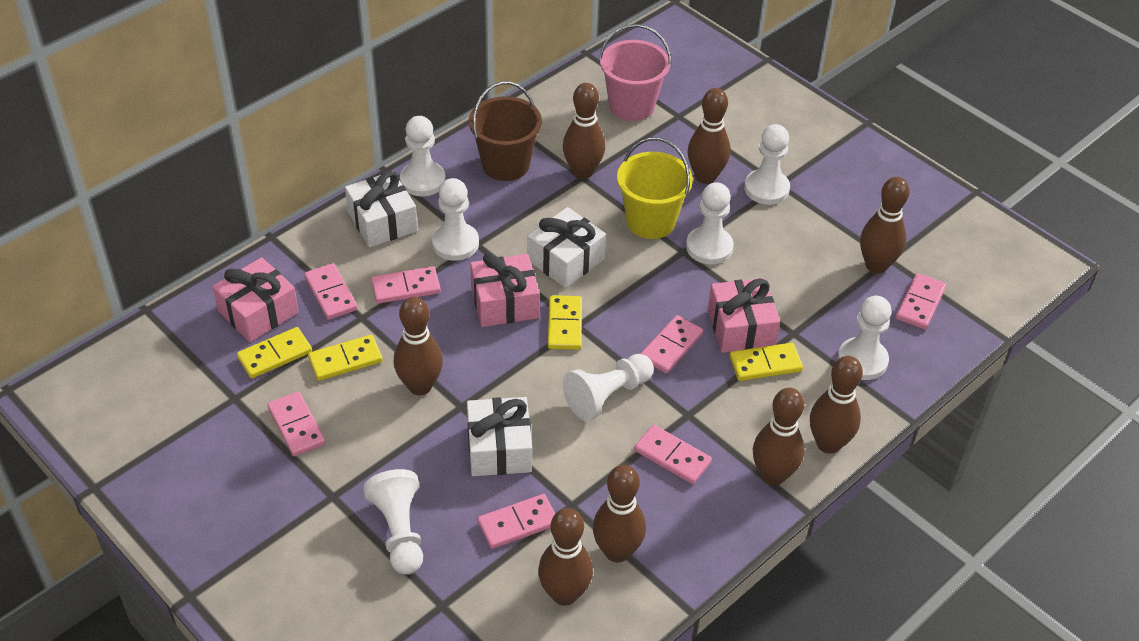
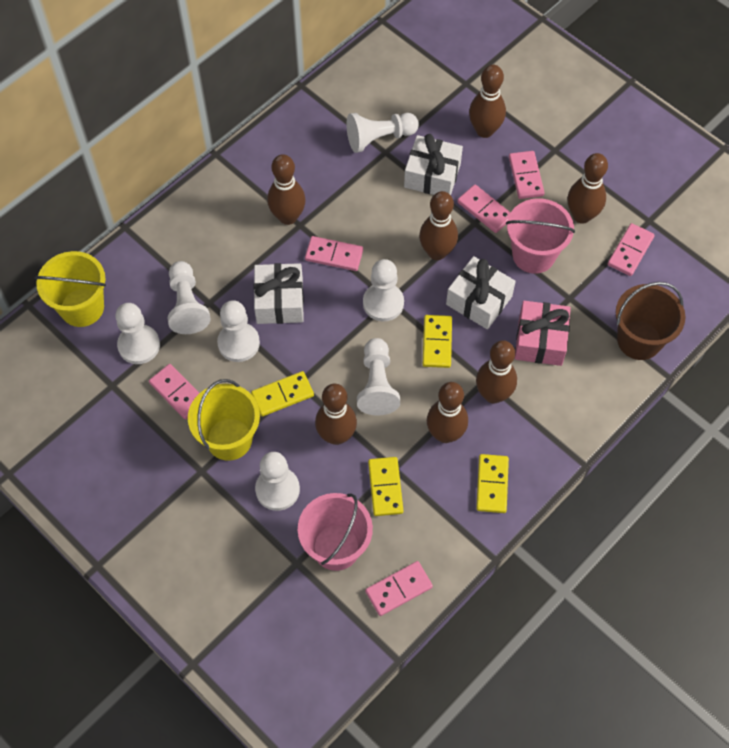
brown bowling pin: 8 -> 7
pink bucket: 1 -> 2
pink domino: 7 -> 6
pink gift: 3 -> 1
yellow bucket: 1 -> 2

